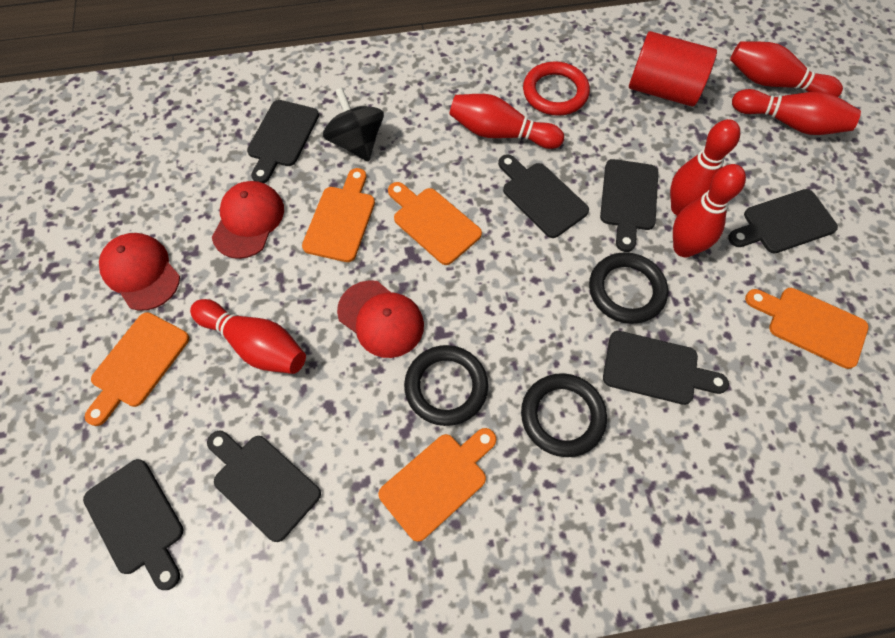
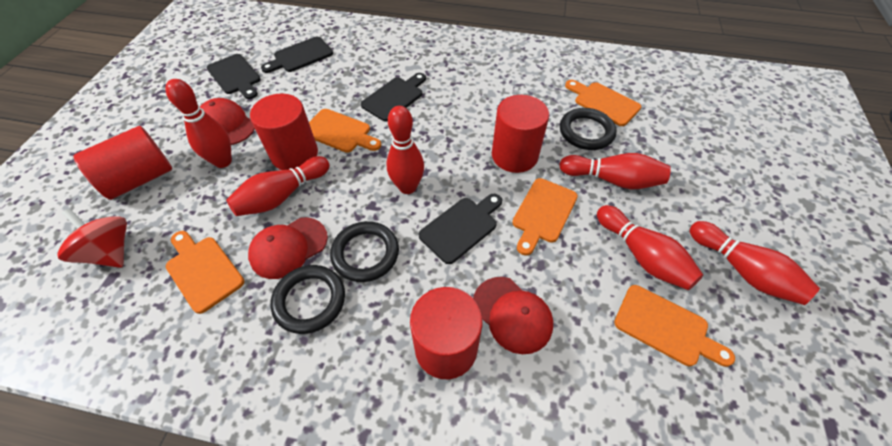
black cutting board: 7 -> 4
black spinning top: 1 -> 0
red cylinder: 1 -> 4
red ring: 1 -> 0
red spinning top: 0 -> 1

